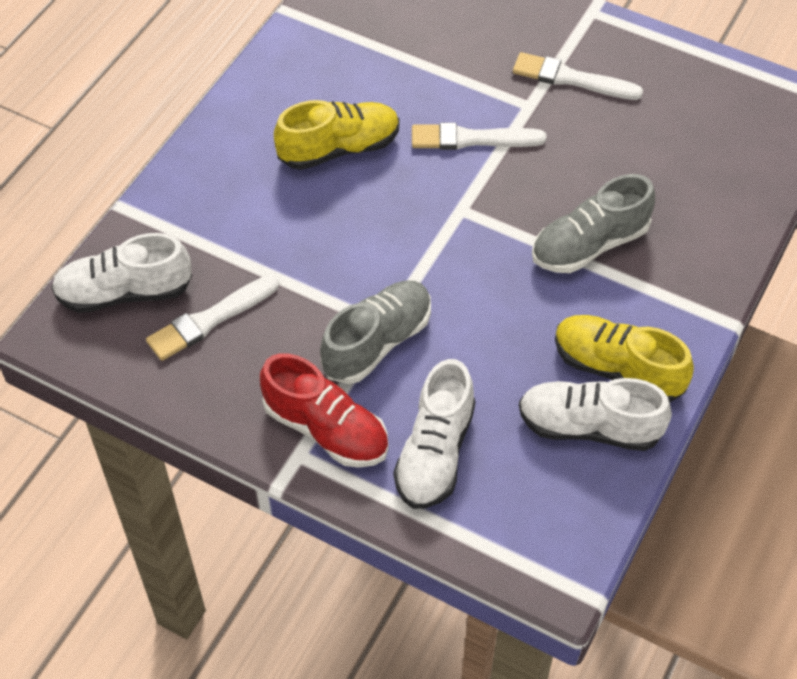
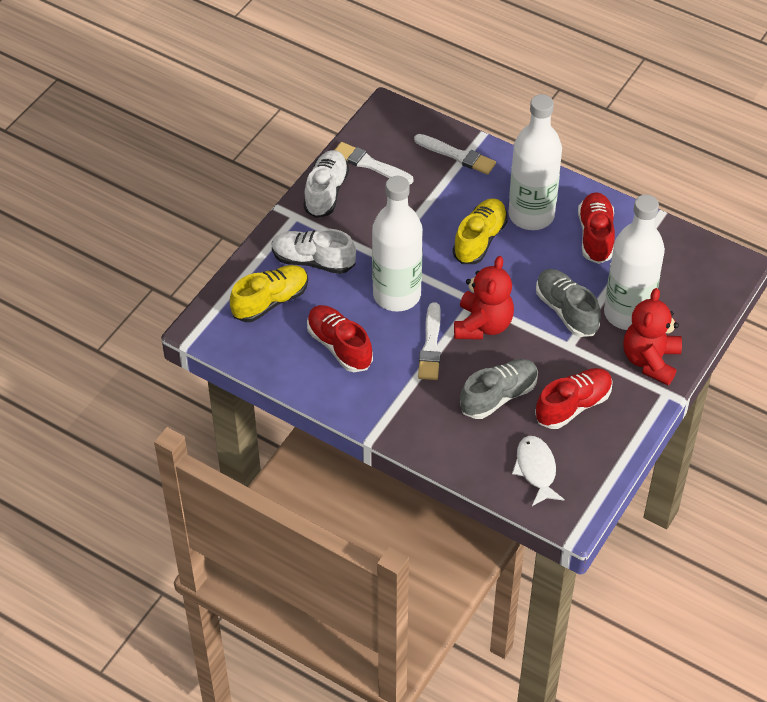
red shoe: 1 -> 3
red teddy bear: 0 -> 2
white bottle: 0 -> 3
white fish: 0 -> 1
white shoe: 3 -> 2

